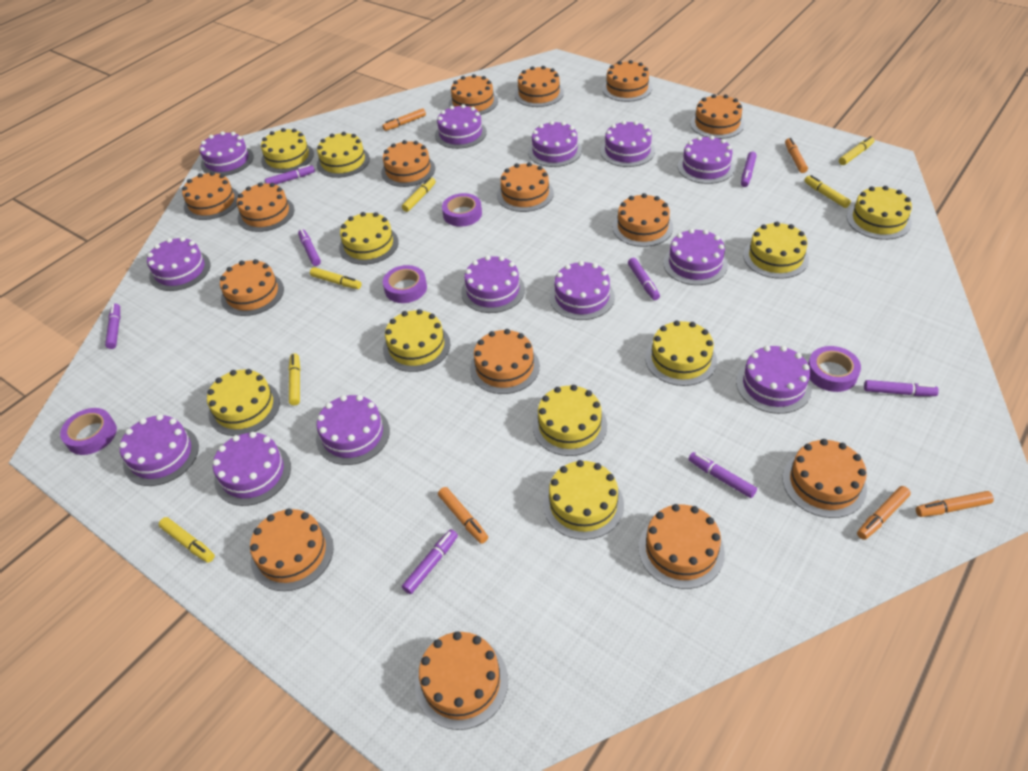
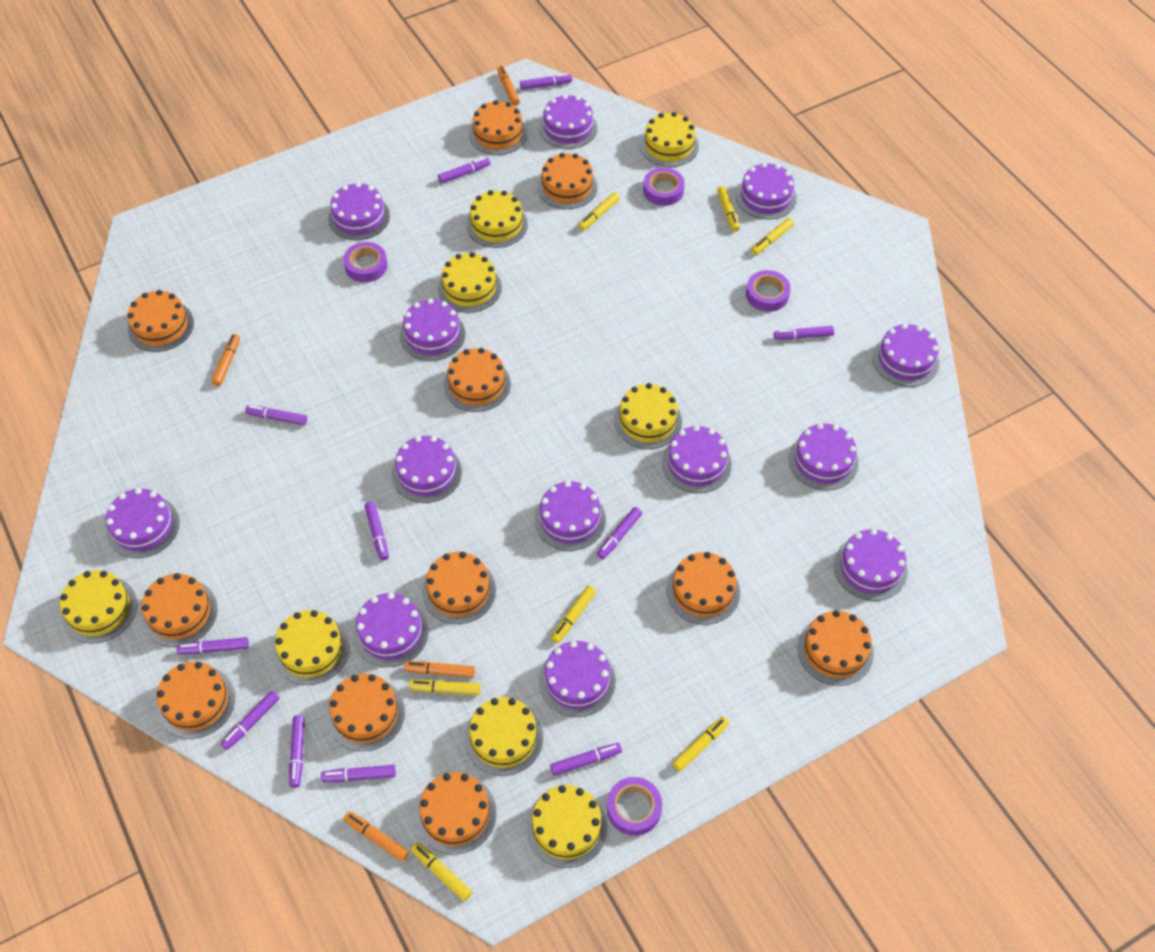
orange cake: 15 -> 11
orange marker: 5 -> 4
purple marker: 8 -> 11
yellow cake: 10 -> 8
yellow marker: 6 -> 7

